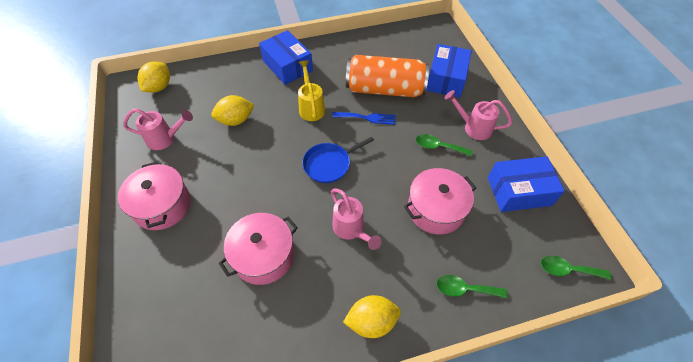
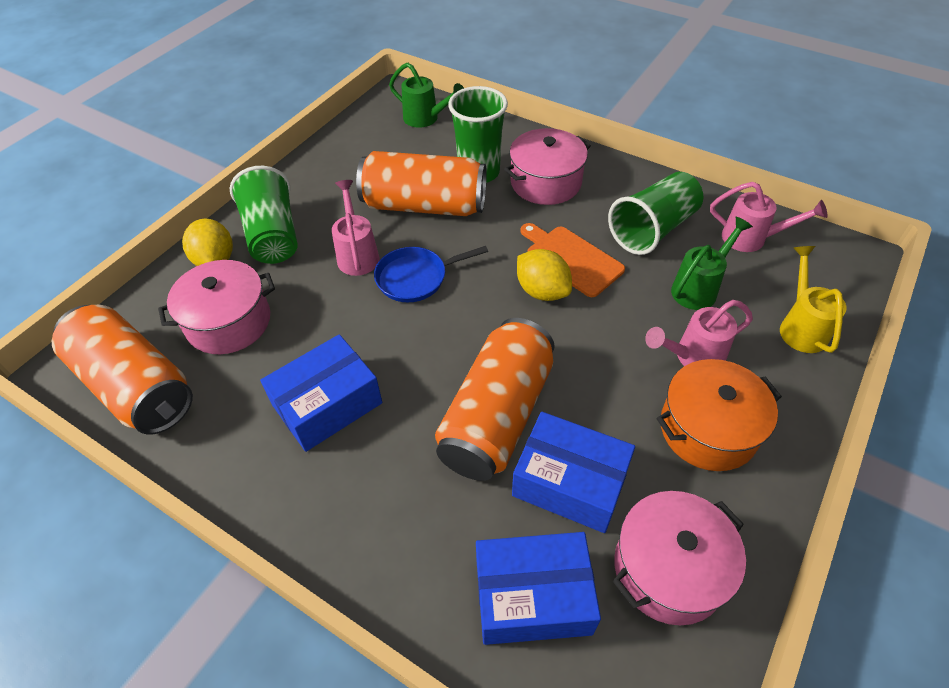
blue fork: 1 -> 0
green cup: 0 -> 3
green spoon: 3 -> 0
green watering can: 0 -> 2
orange can: 1 -> 3
orange cutting board: 0 -> 1
orange pot: 0 -> 1
yellow lemon: 3 -> 2

